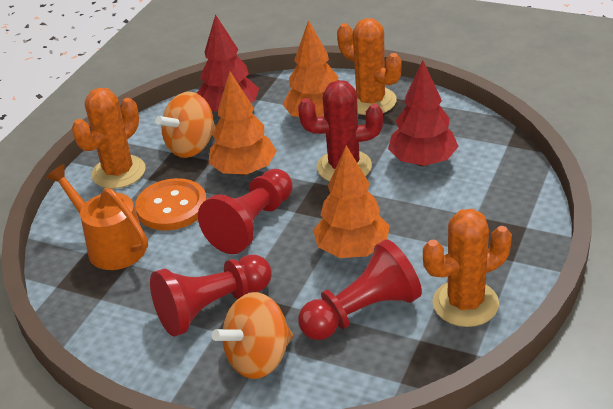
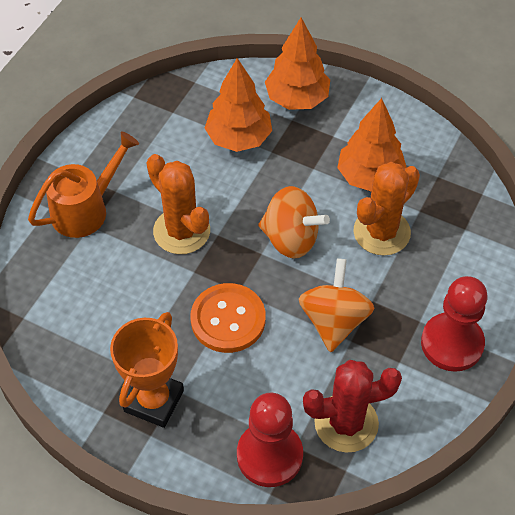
orange cactus: 3 -> 2
orange trophy: 0 -> 1
red pawn: 3 -> 2
red tree: 2 -> 0

